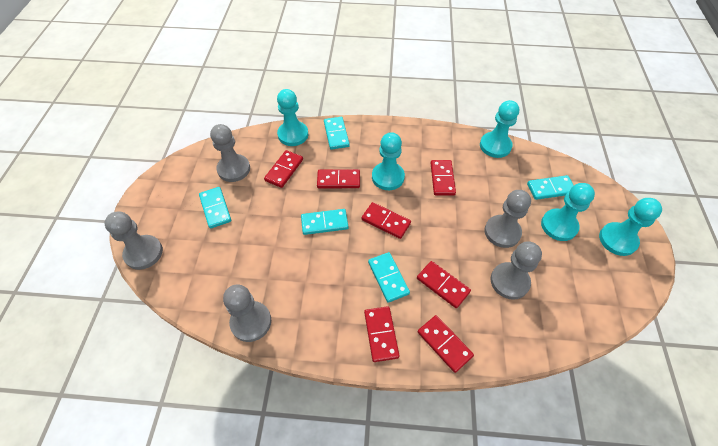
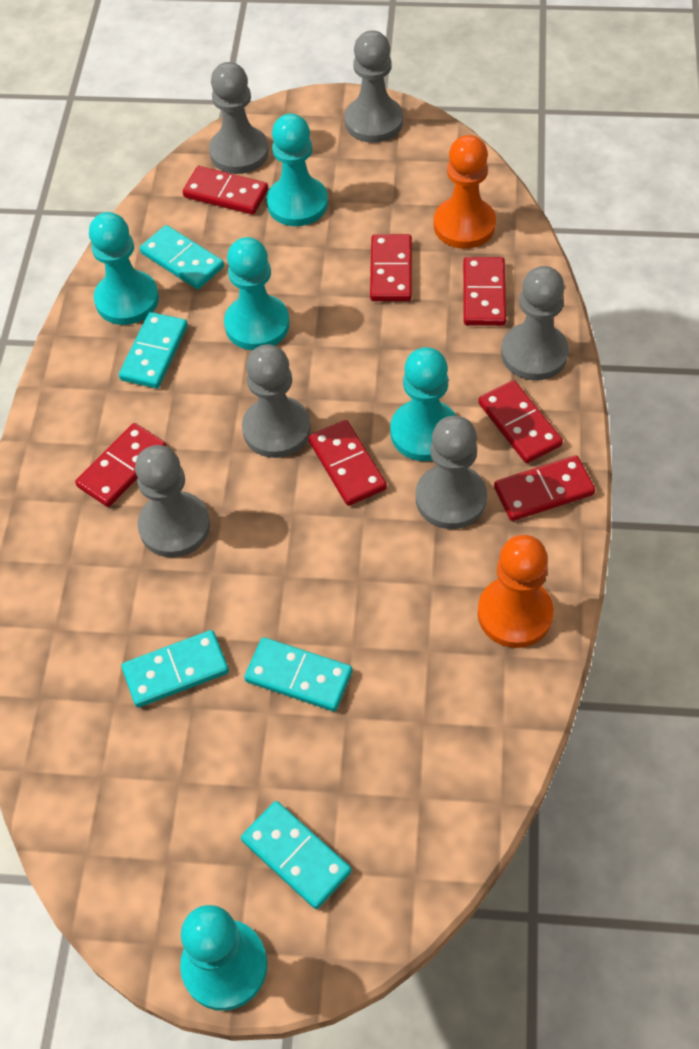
grey pawn: 5 -> 6
orange pawn: 0 -> 2

